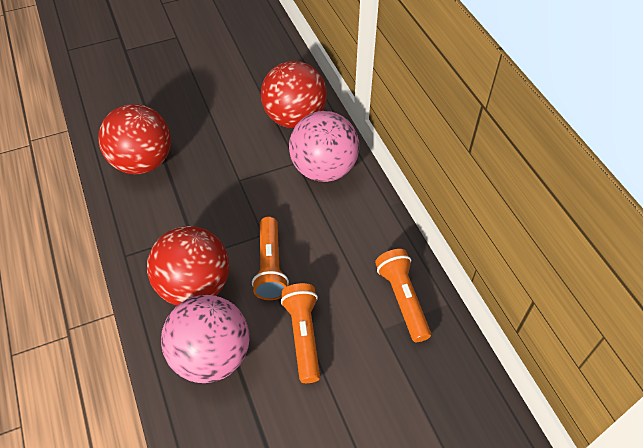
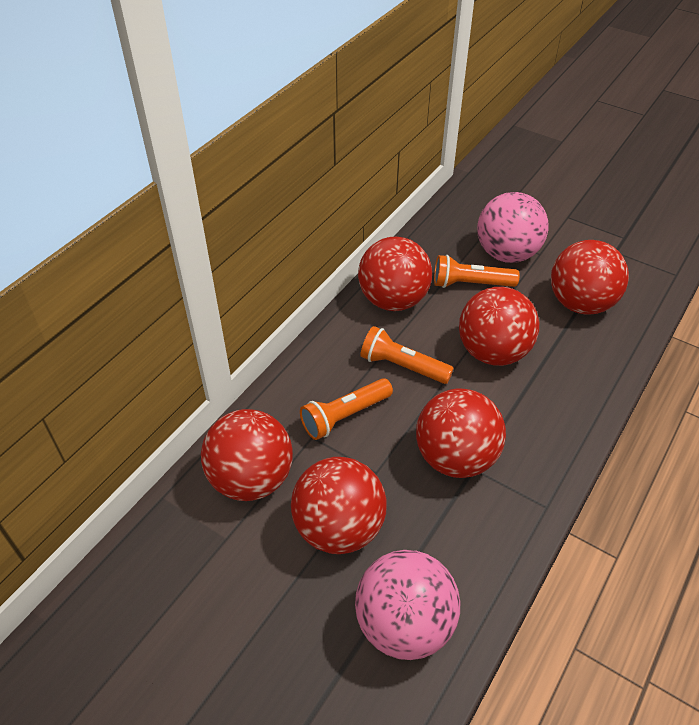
red ball: 3 -> 6

